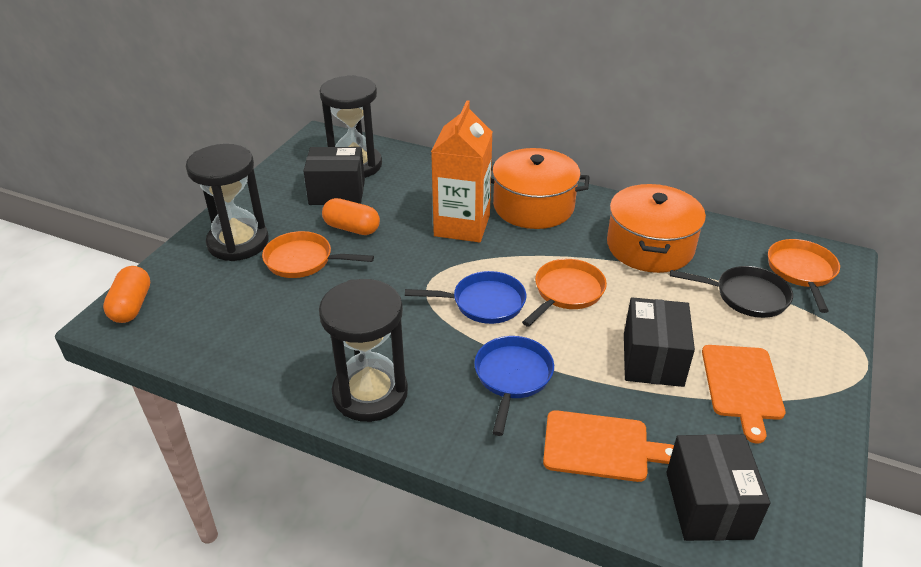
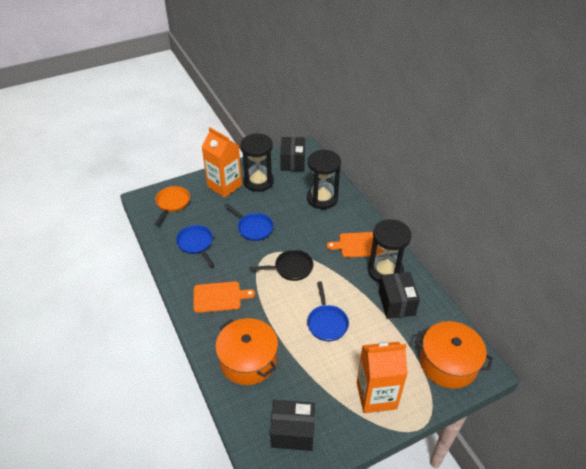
blue pan: 2 -> 3
orange capsule: 2 -> 0
orange carton: 1 -> 2
orange pan: 3 -> 1

